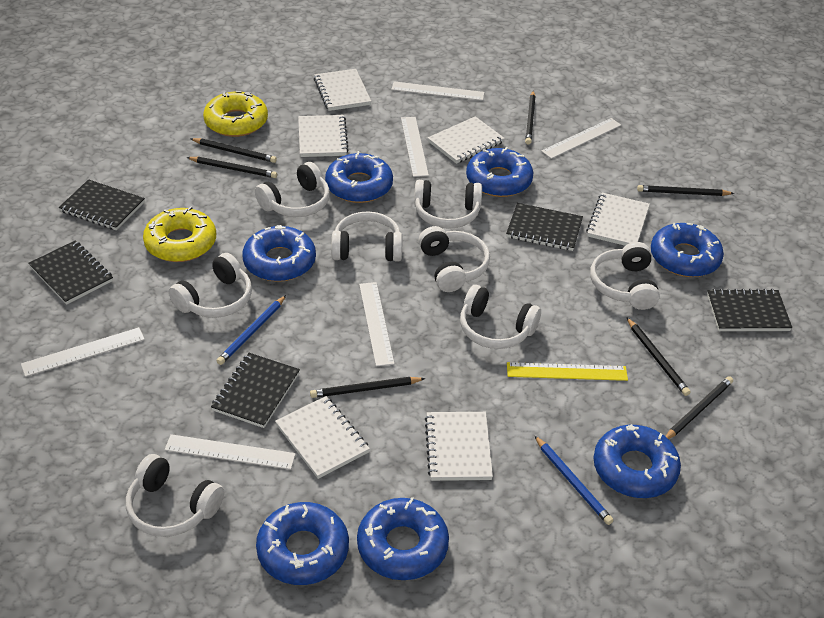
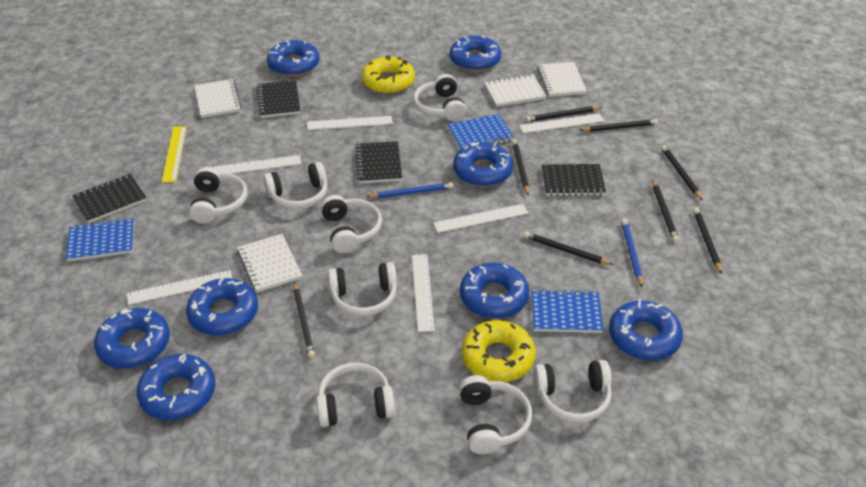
black notebook: 5 -> 4
black pencil: 7 -> 8
blue donut: 7 -> 8
blue notebook: 0 -> 3
white notebook: 6 -> 4

